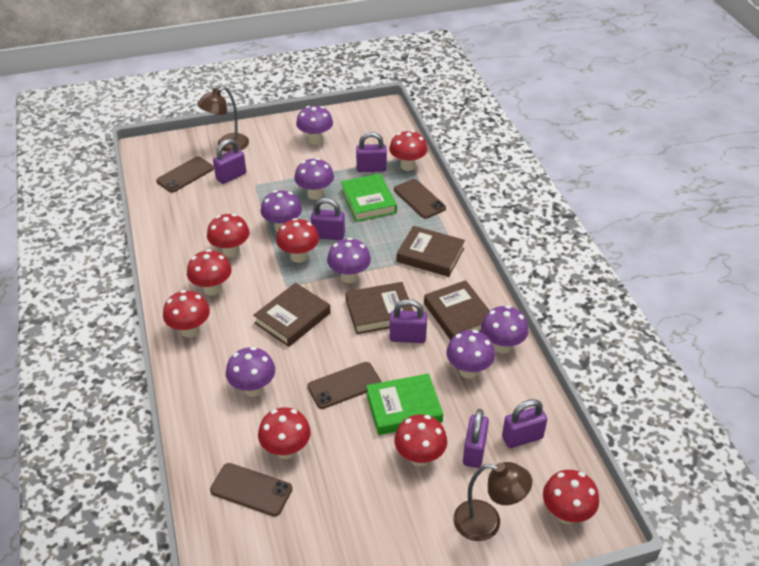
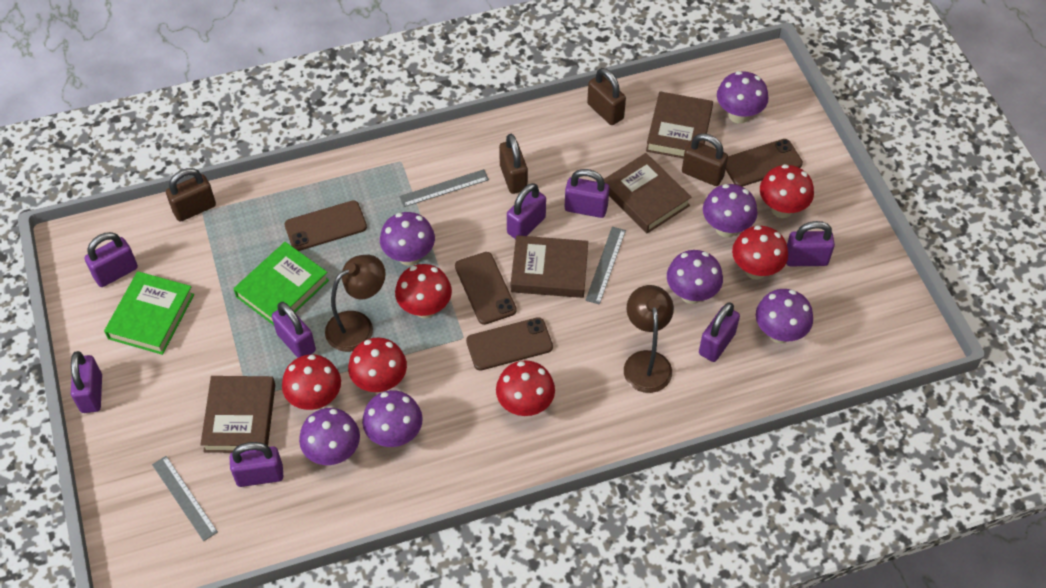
brown padlock: 0 -> 4
grey ruler: 0 -> 3
purple padlock: 6 -> 8
red mushroom: 8 -> 6

